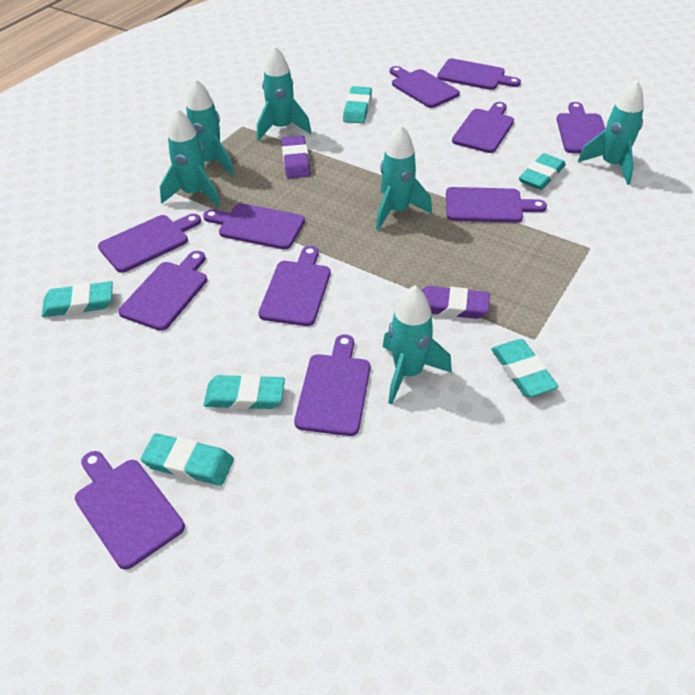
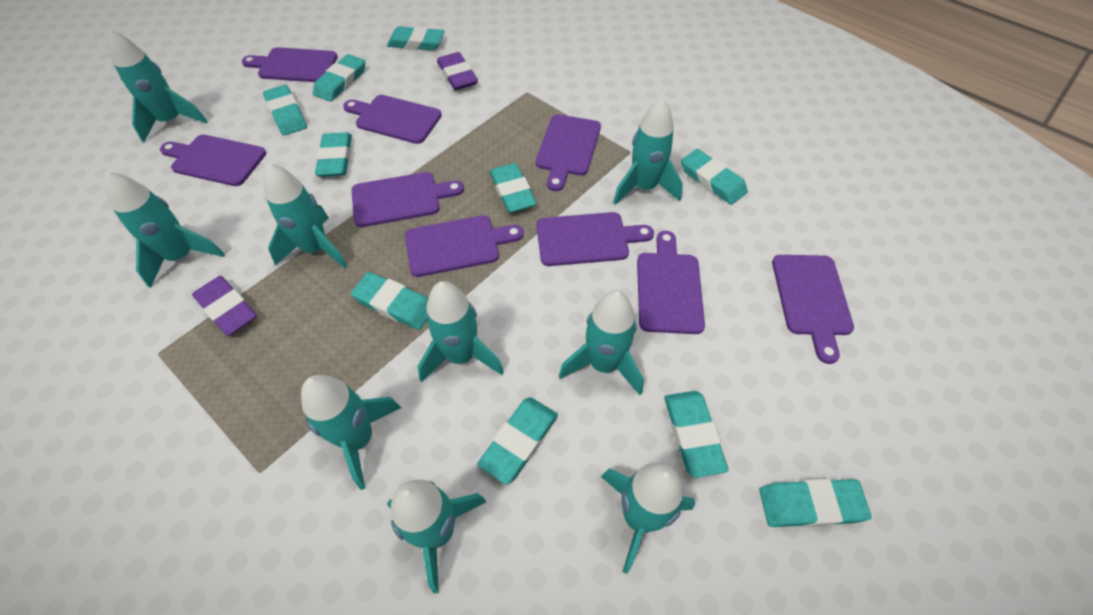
purple cutting board: 11 -> 9
turquoise eraser: 6 -> 10
turquoise rocket: 6 -> 9

